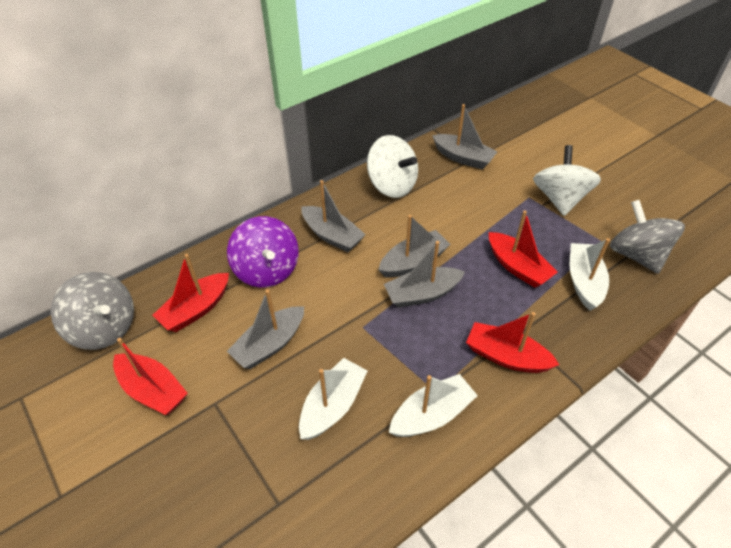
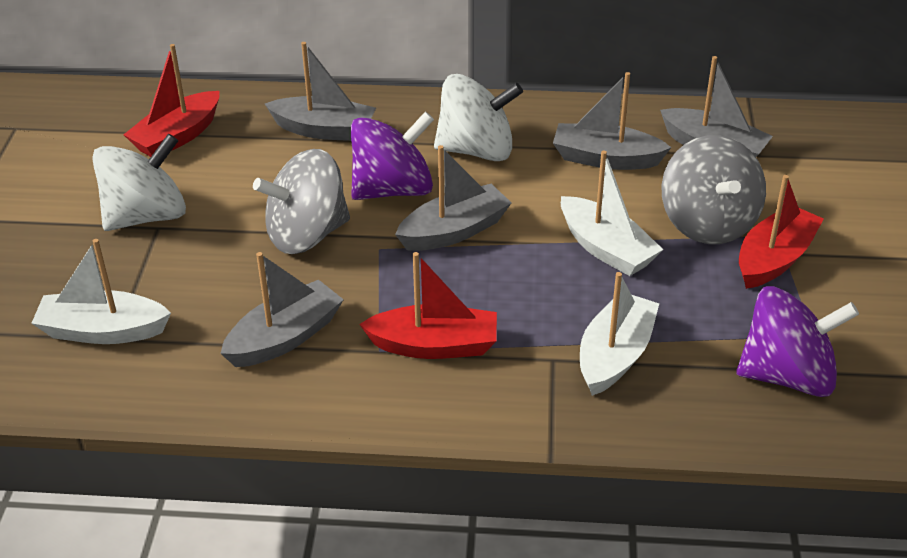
purple spinning top: 1 -> 2
red boat: 4 -> 3

